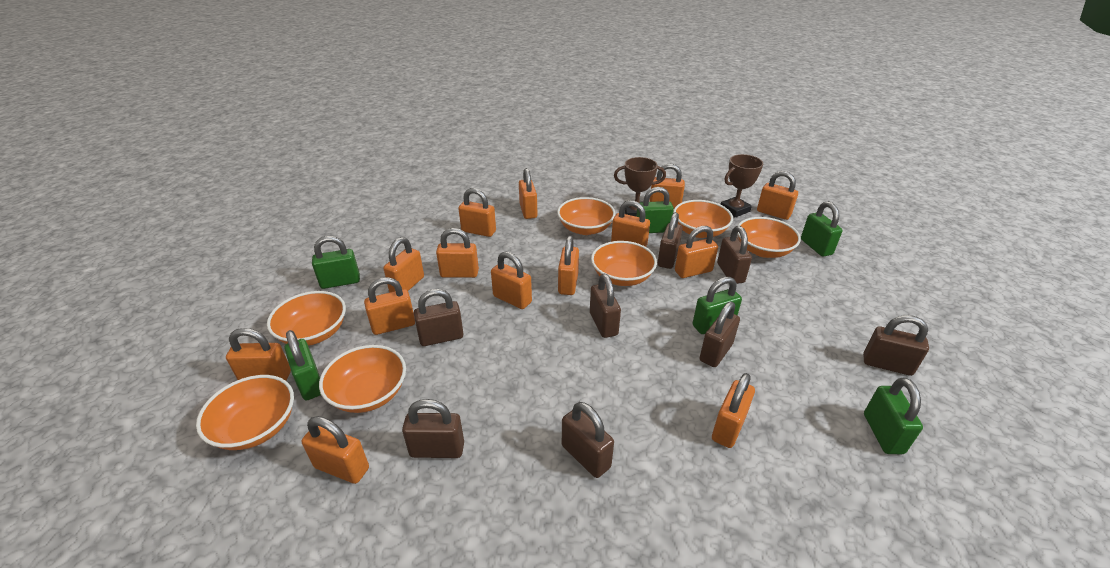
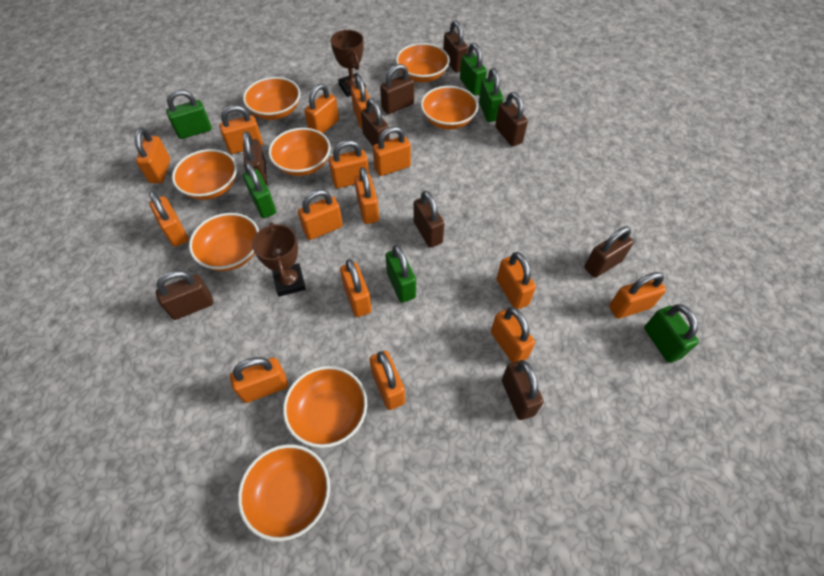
brown padlock: 8 -> 9
orange bowl: 7 -> 8
orange padlock: 14 -> 15

